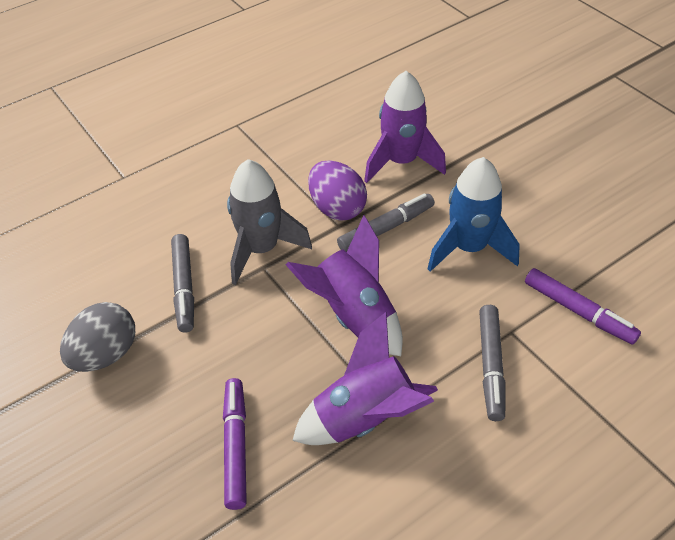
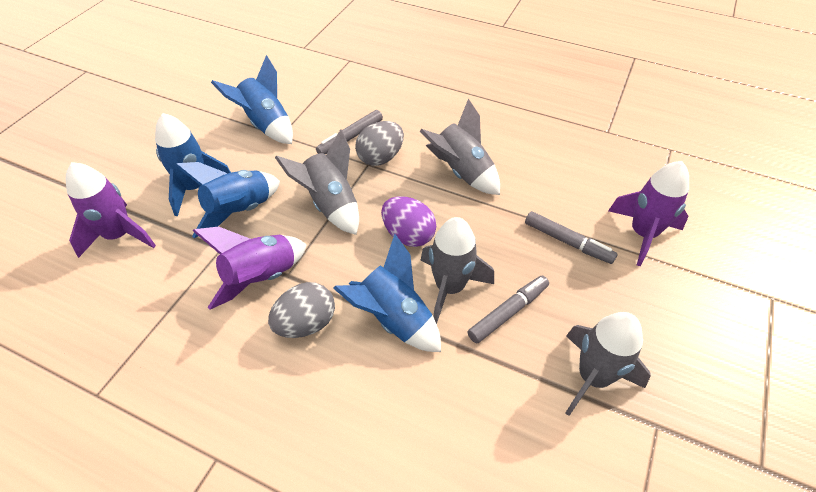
blue rocket: 1 -> 4
grey egg: 1 -> 2
grey rocket: 1 -> 4
purple marker: 2 -> 0

